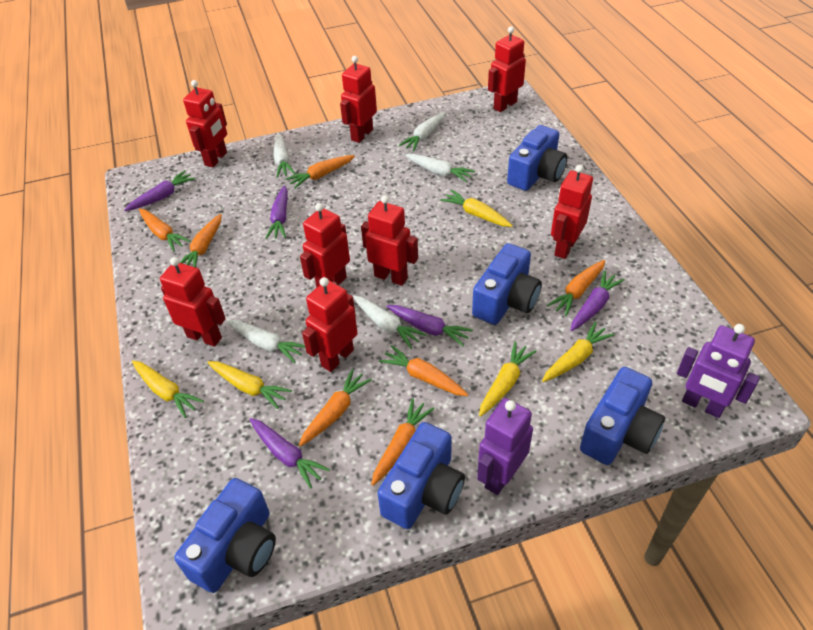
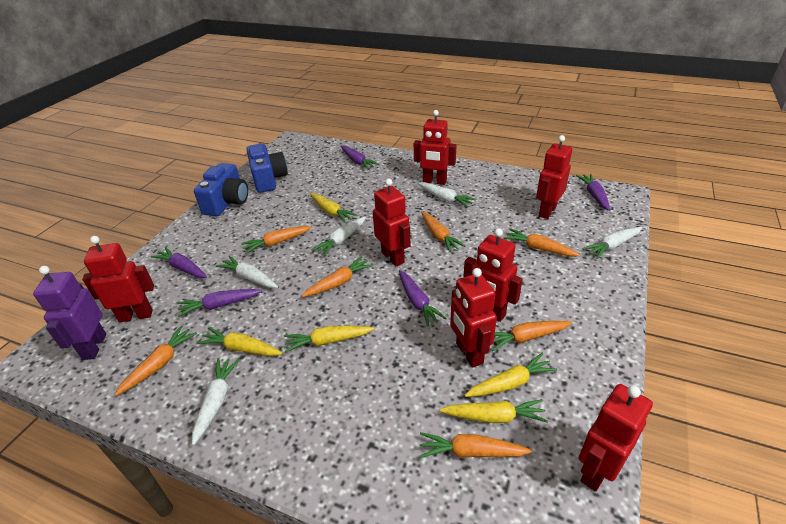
blue camera: 5 -> 2
purple robot: 2 -> 1
red robot: 8 -> 7

